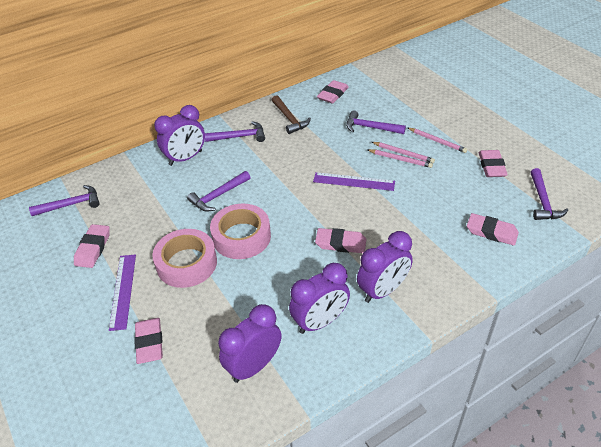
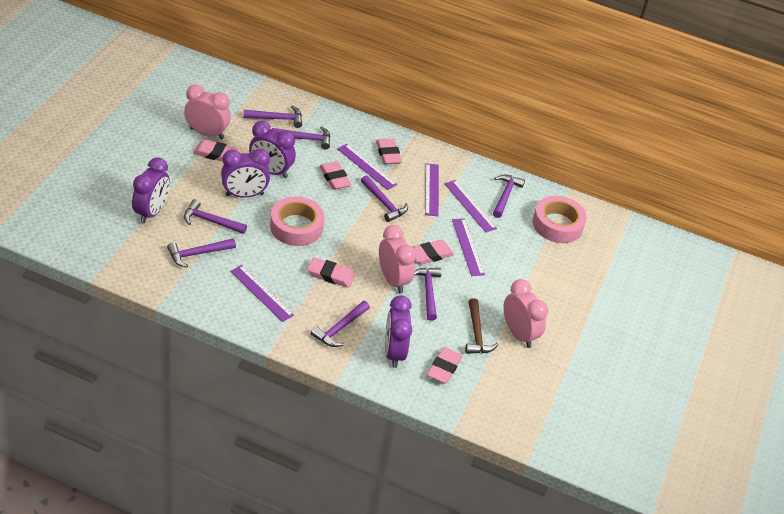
pink clock: 0 -> 3
pink pencil: 3 -> 0
purple hammer: 5 -> 8
purple ruler: 2 -> 5

